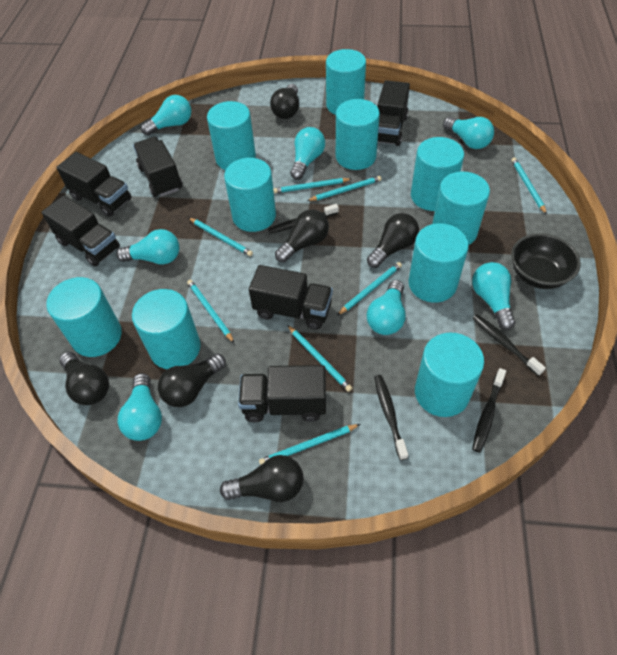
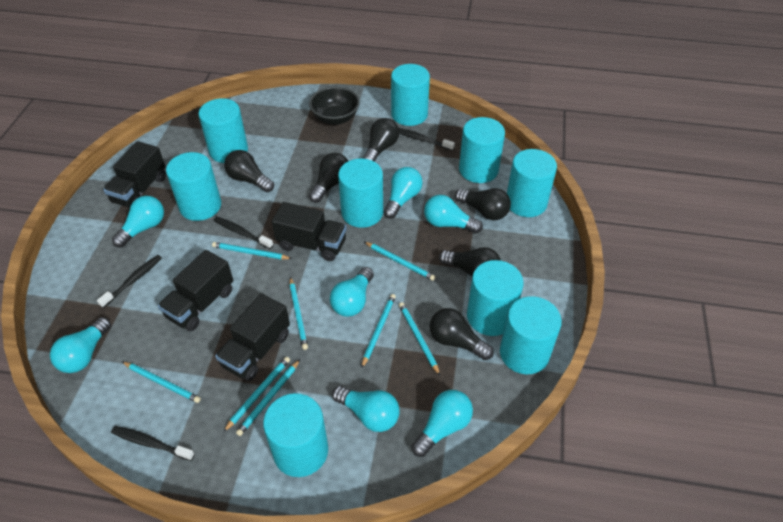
black truck: 6 -> 4
turquoise cylinder: 10 -> 9

